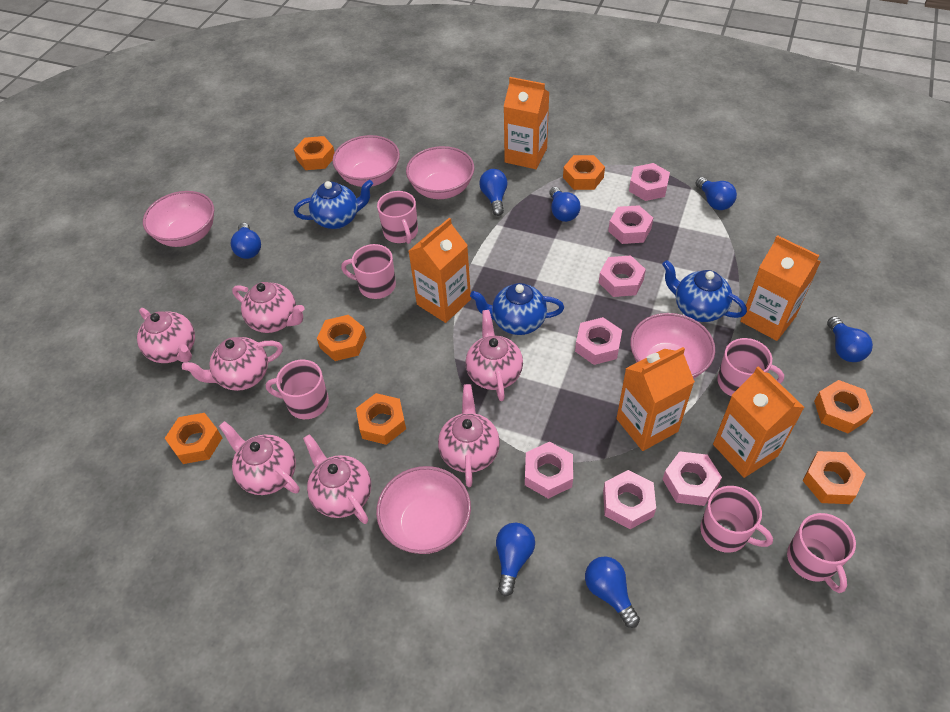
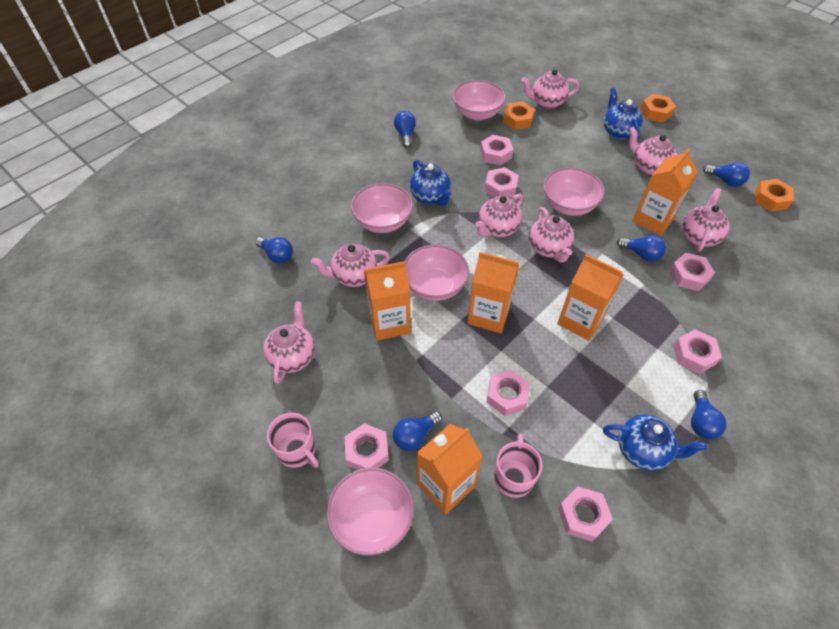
blue light bulb: 7 -> 6
orange nut: 7 -> 3
pink mug: 6 -> 2

